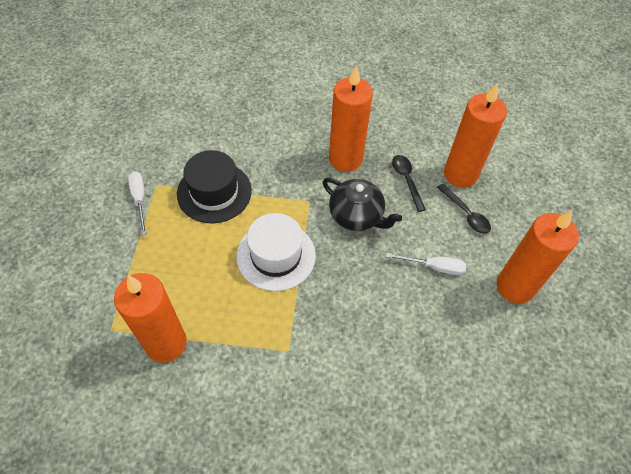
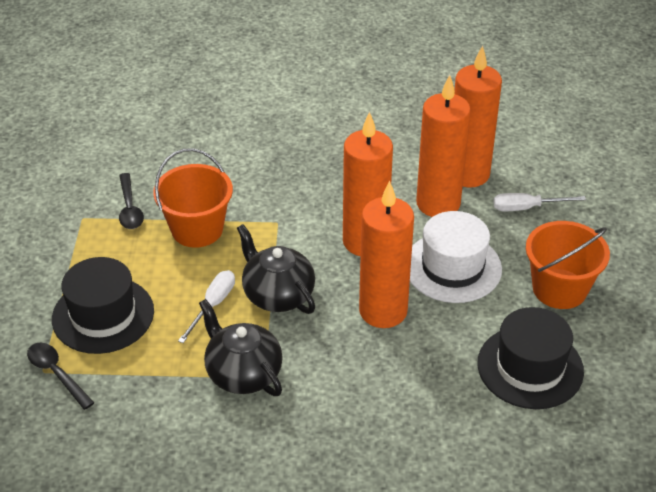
black hat: 1 -> 2
black teapot: 1 -> 2
orange bucket: 0 -> 2

